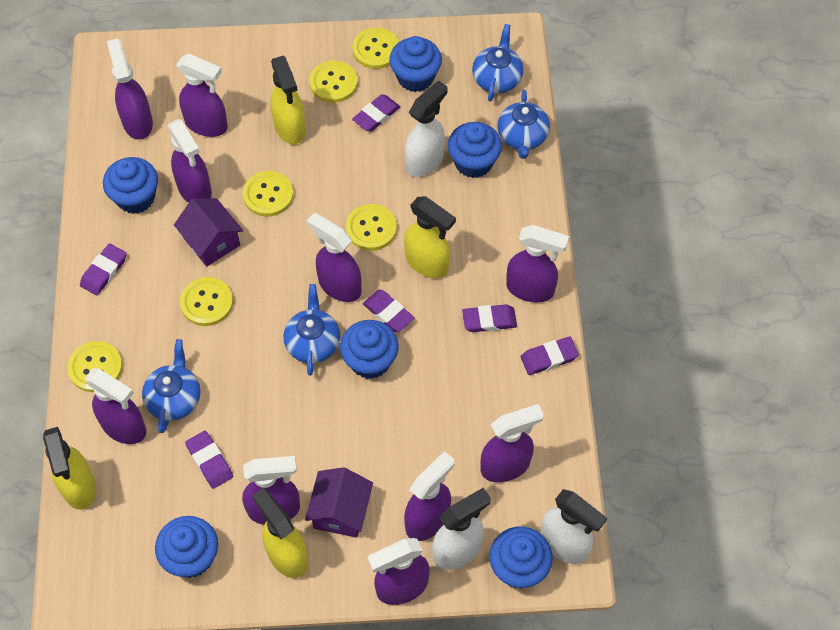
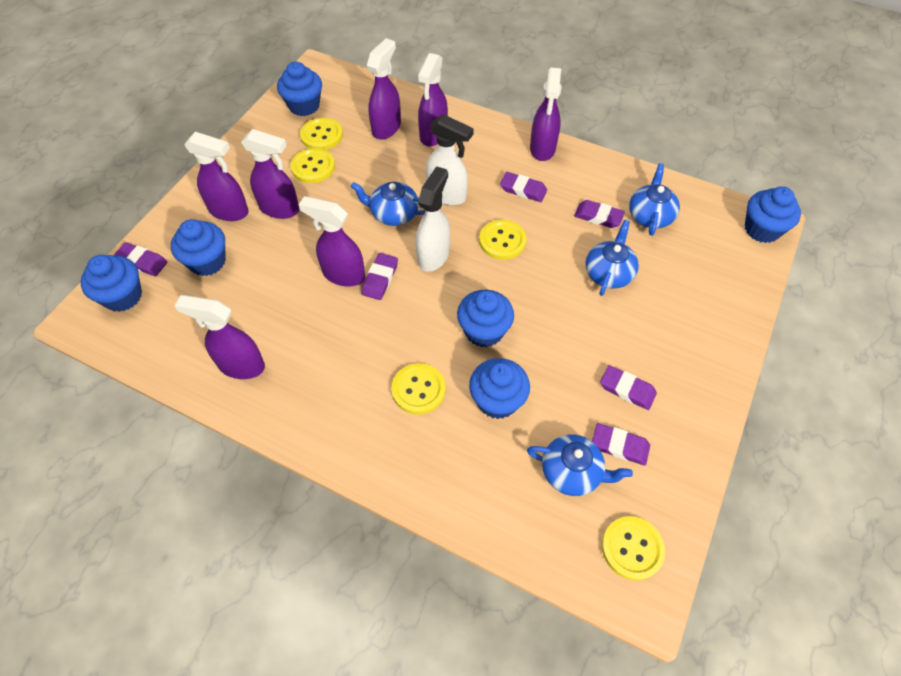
purple house: 2 -> 0
purple spray bottle: 10 -> 7
white spray bottle: 3 -> 2
yellow button: 6 -> 5
yellow spray bottle: 4 -> 0

